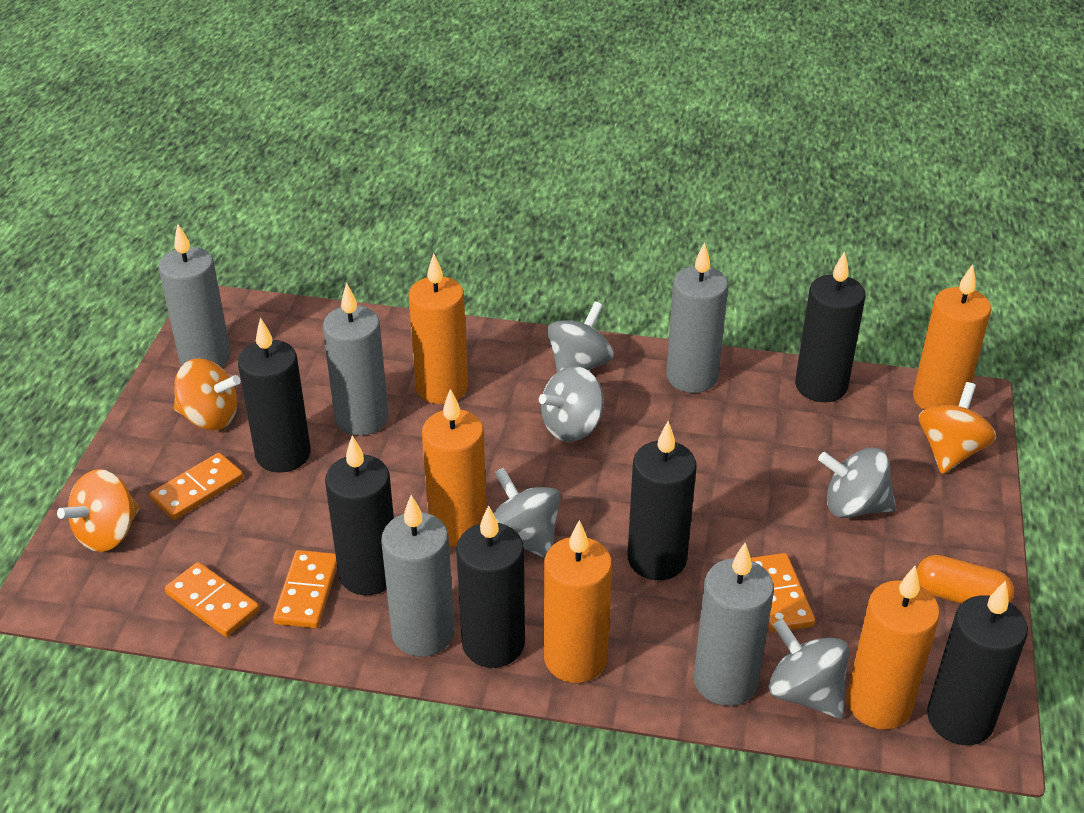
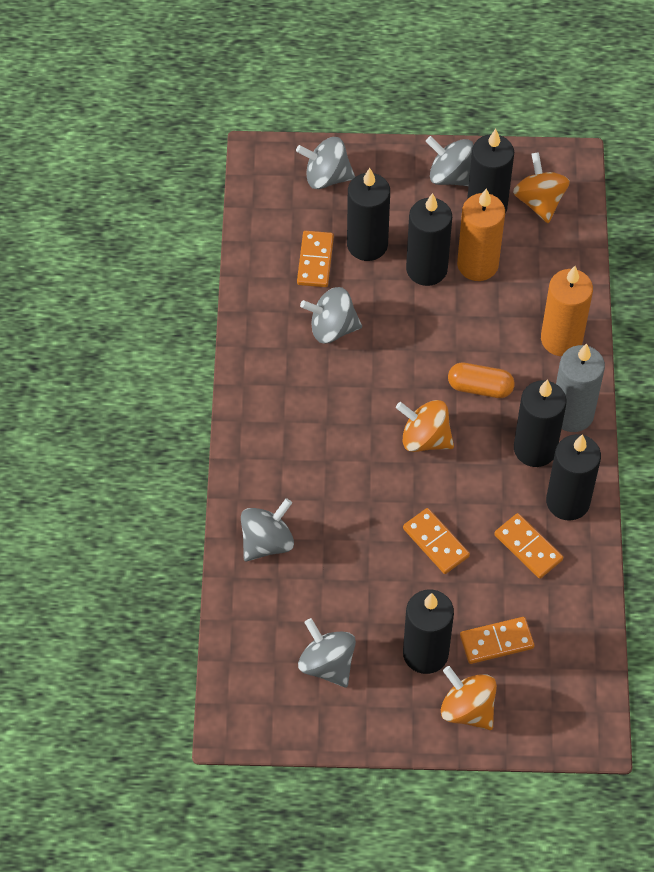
grey candle: 5 -> 1
orange candle: 5 -> 2

